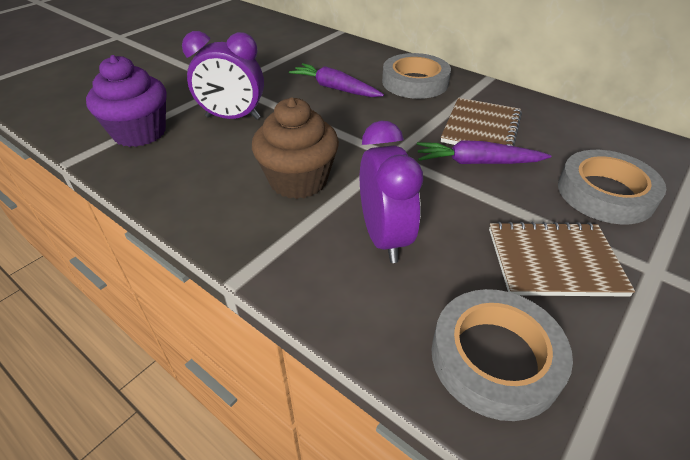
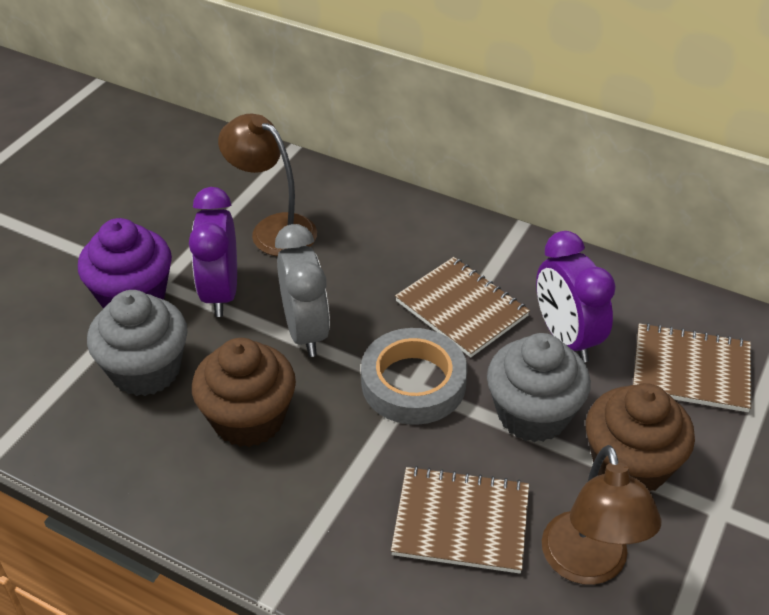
brown cupcake: 1 -> 2
brown lamp: 0 -> 2
brown notebook: 2 -> 3
grey clock: 0 -> 1
grey cupcake: 0 -> 2
grey tape: 3 -> 1
purple carrot: 2 -> 0

